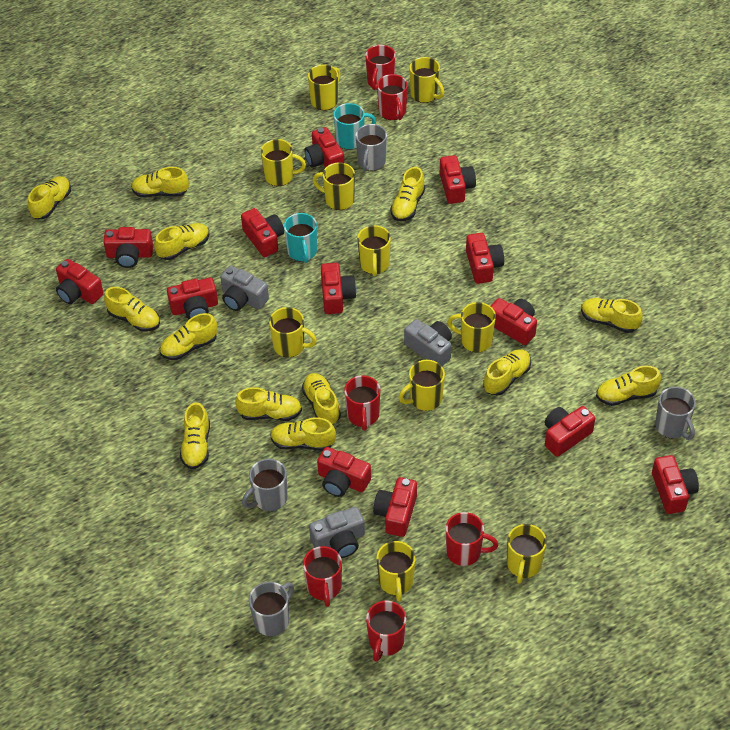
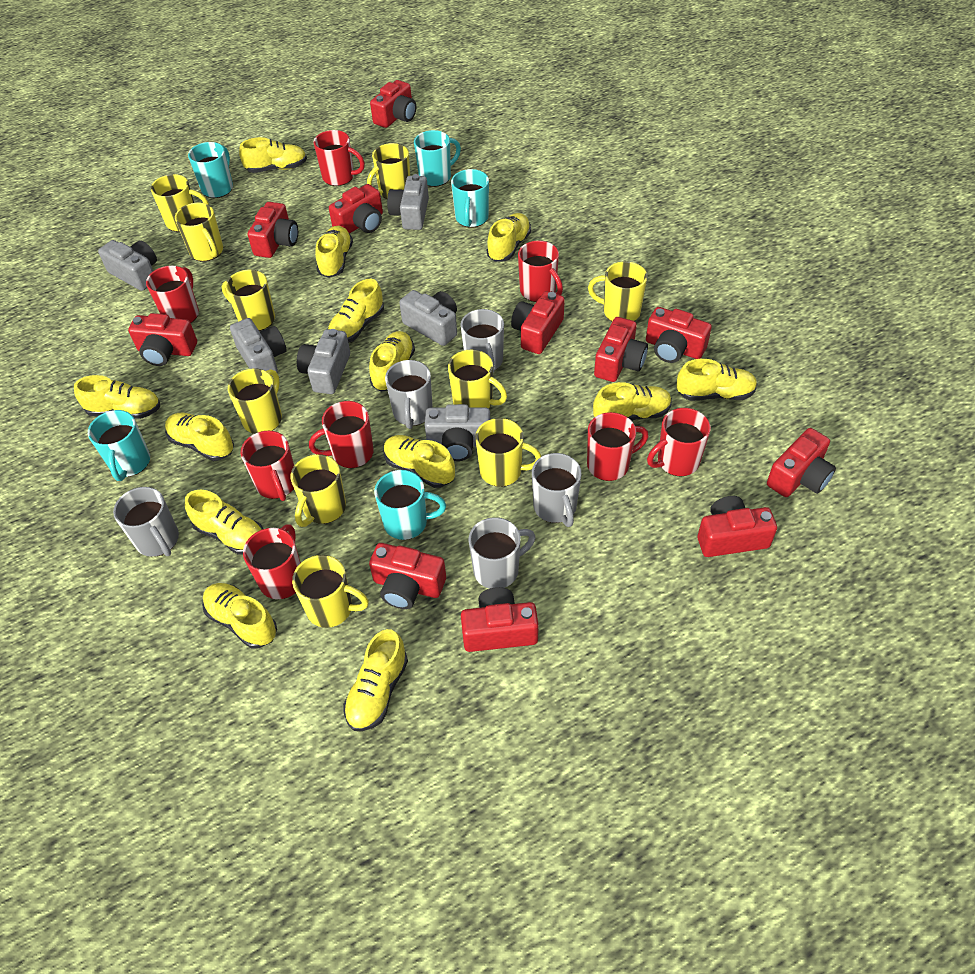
grey camera: 3 -> 6
grey mug: 4 -> 5
red camera: 13 -> 11
red mug: 6 -> 8
turquoise mug: 2 -> 5

